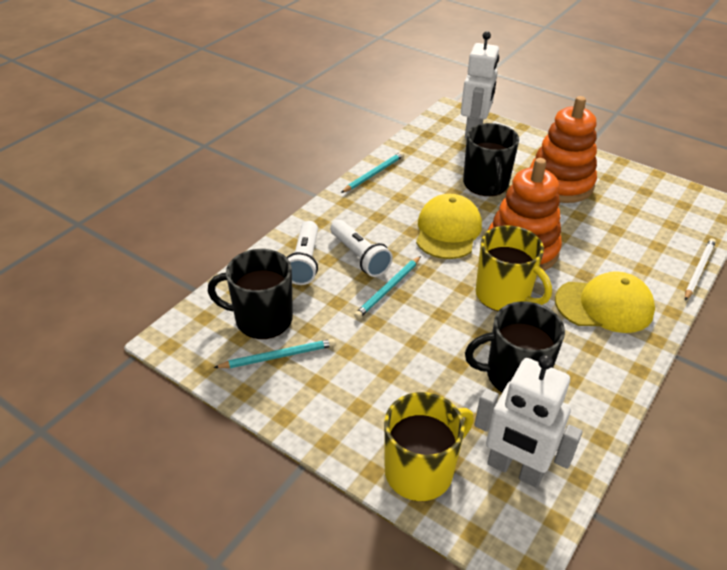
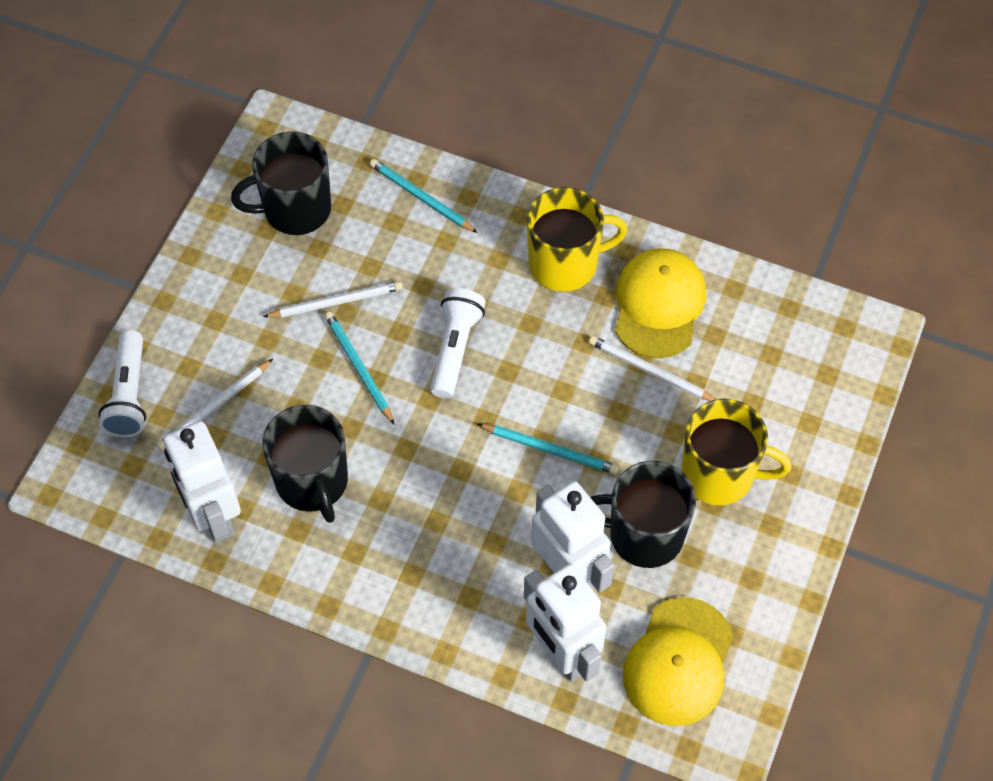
orange stacking toy: 2 -> 0
white pencil: 1 -> 3
white robot: 2 -> 3

